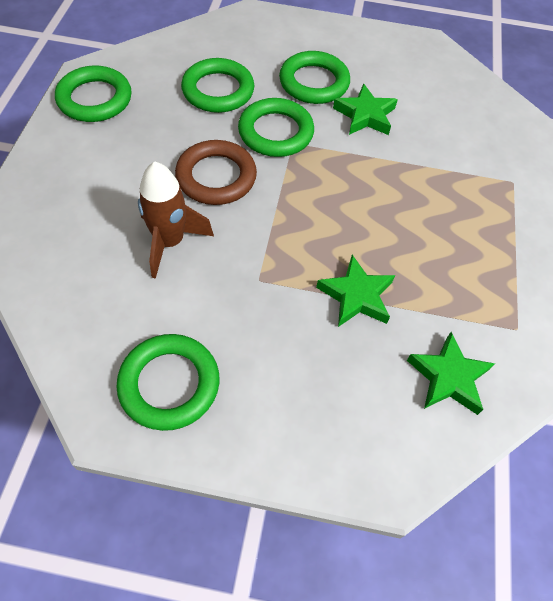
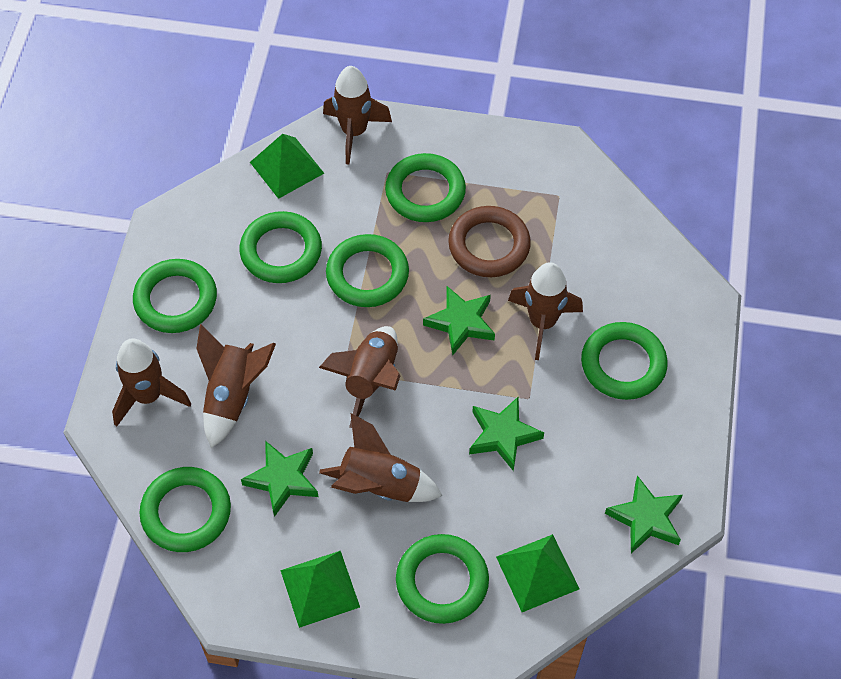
brown rocket: 1 -> 6
green pyramid: 0 -> 3
green ring: 5 -> 7
green star: 3 -> 4

